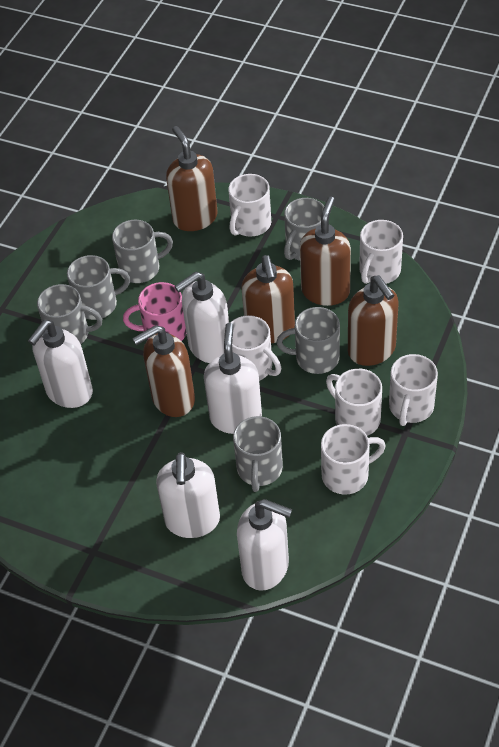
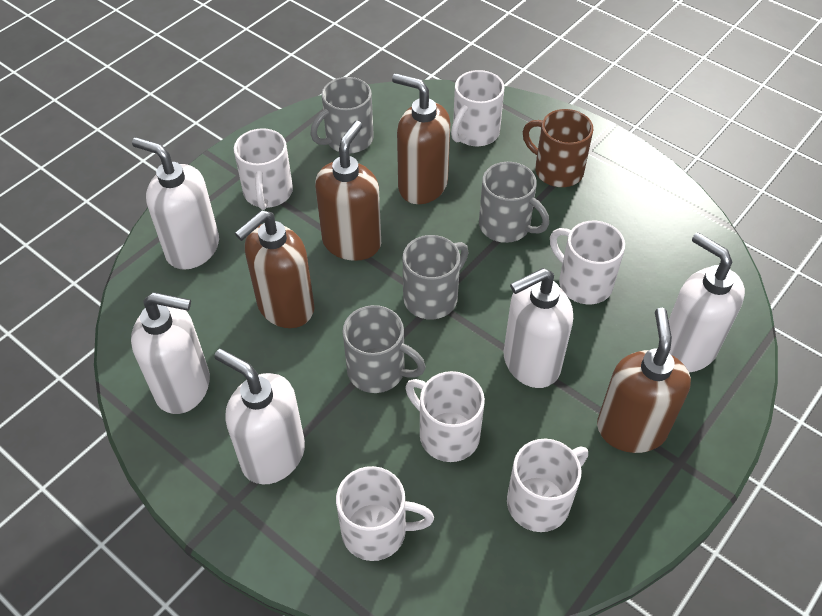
brown mug: 0 -> 1
brown soap dispenser: 5 -> 4
grey mug: 6 -> 4
pink mug: 1 -> 0

